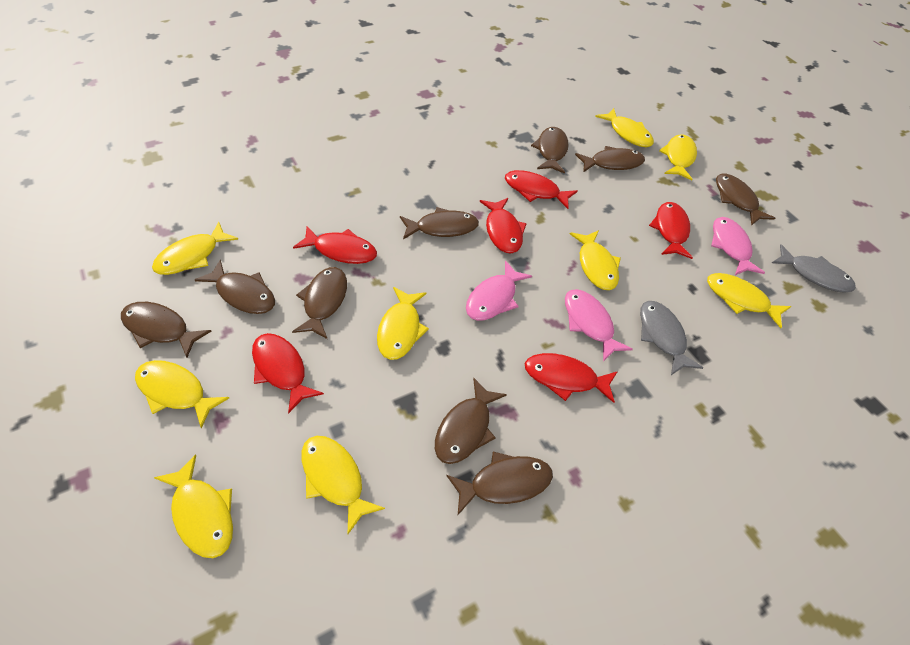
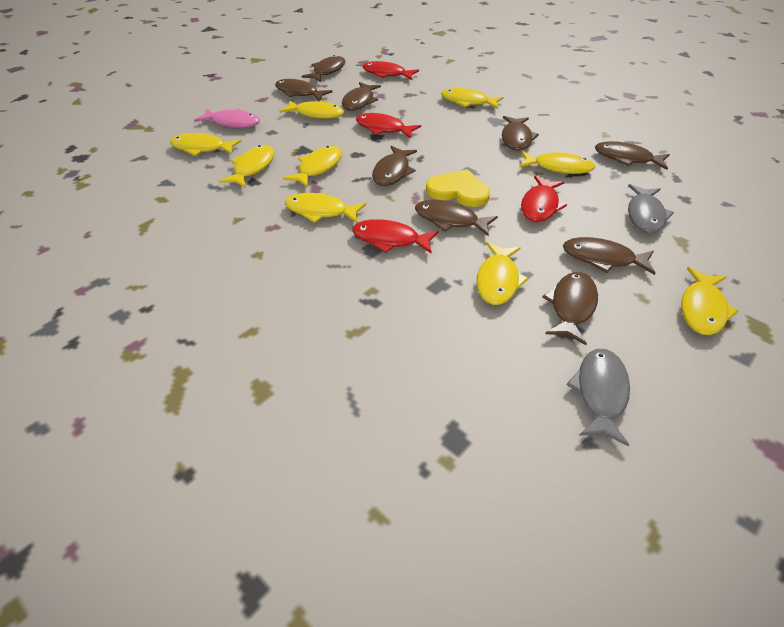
pink fish: 3 -> 1
red fish: 6 -> 4
yellow heart: 0 -> 1

